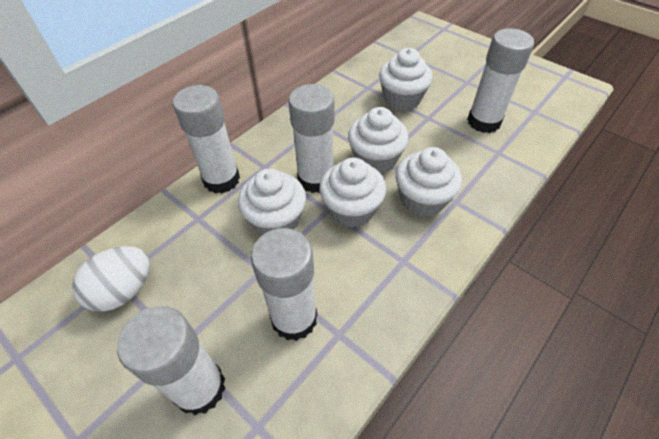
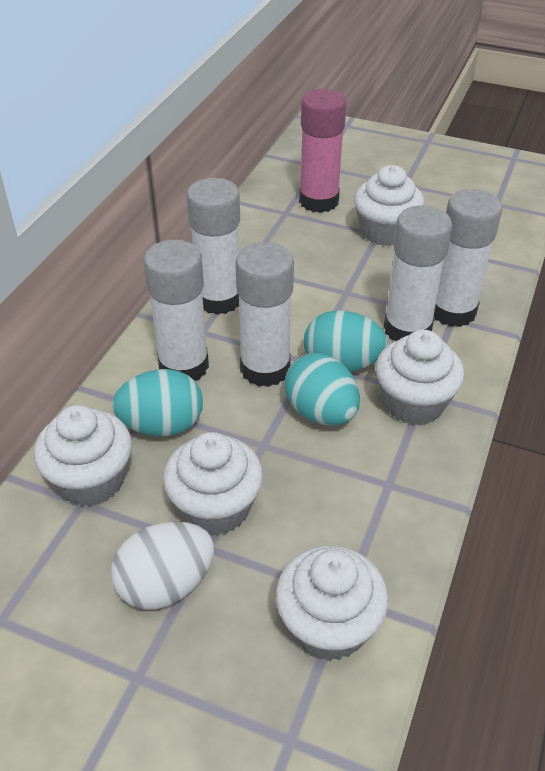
pink glue stick: 0 -> 1
turquoise egg: 0 -> 3

